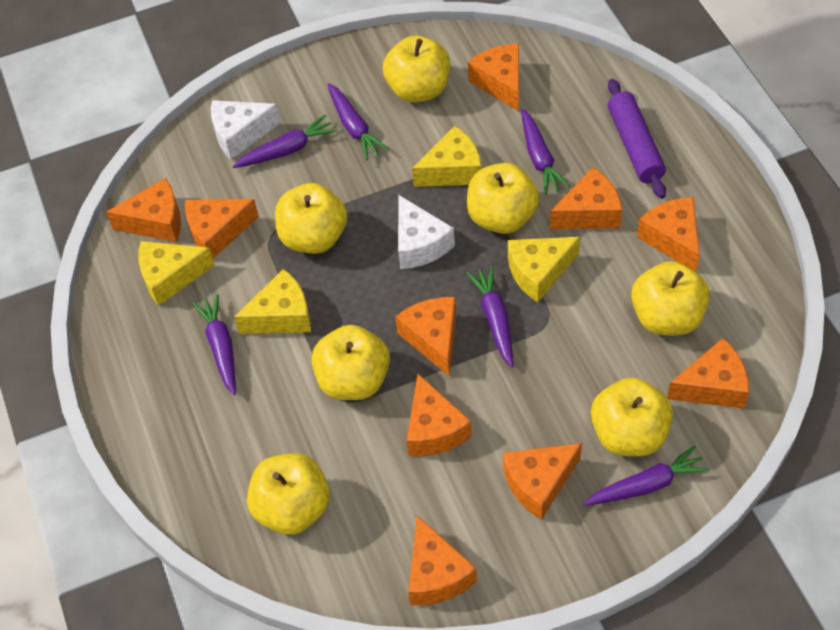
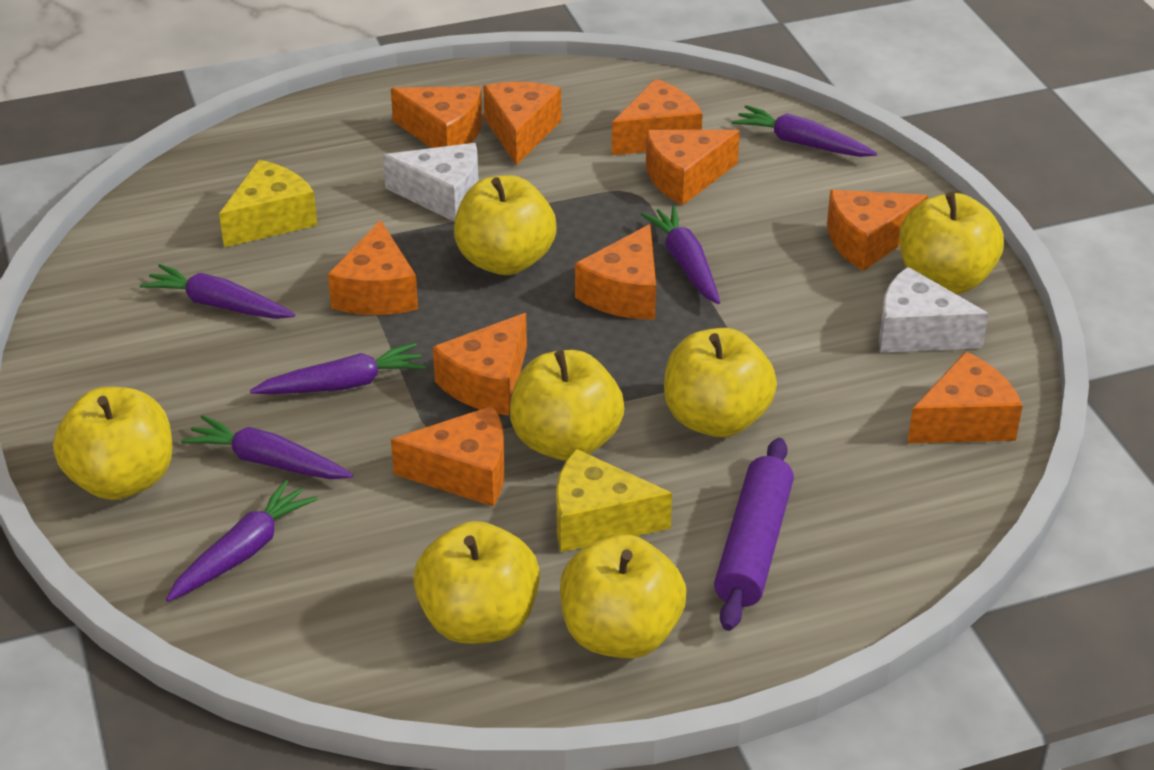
yellow cheese: 4 -> 2

